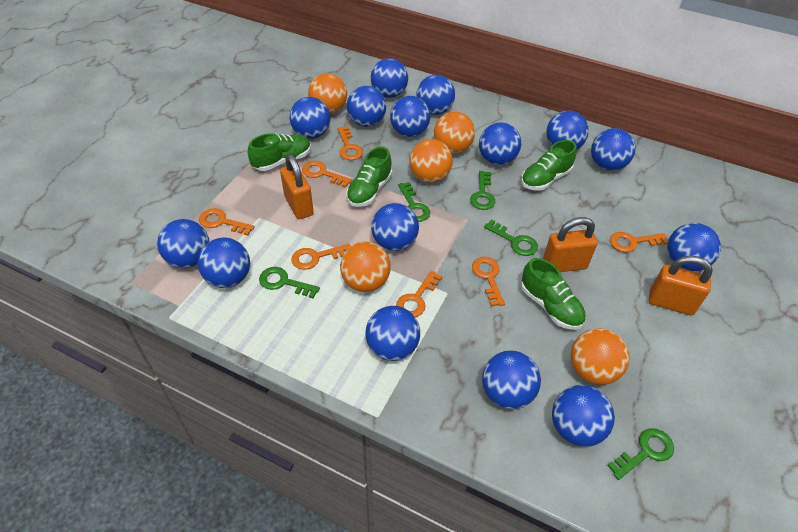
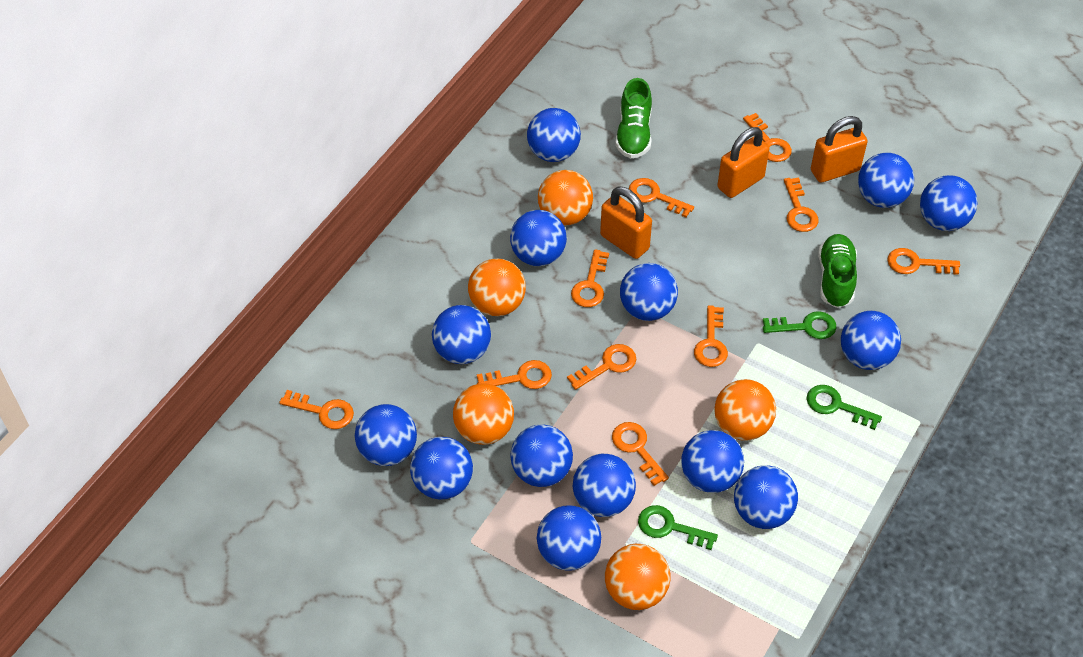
blue ball: 15 -> 14
green key: 5 -> 3
green shoe: 4 -> 2
orange key: 7 -> 10

